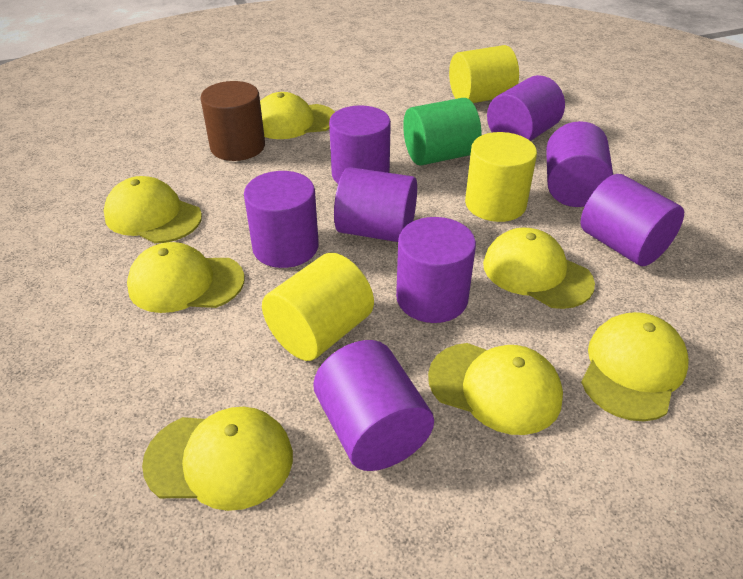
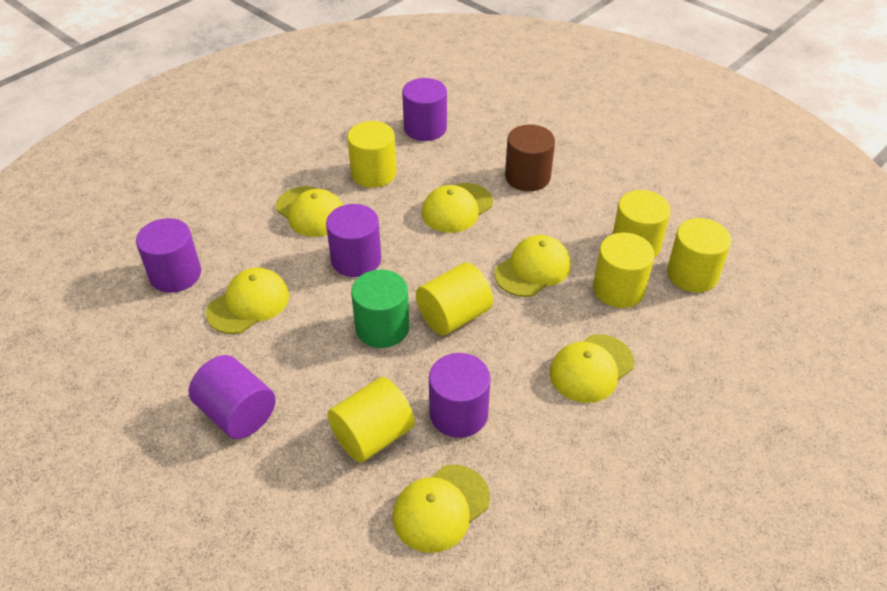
purple cylinder: 8 -> 5
yellow cap: 7 -> 6
yellow cylinder: 3 -> 6

